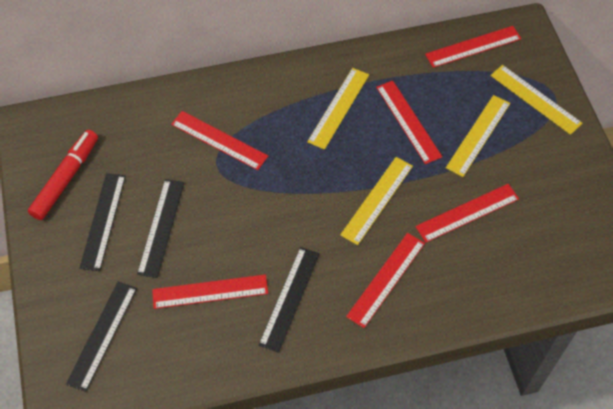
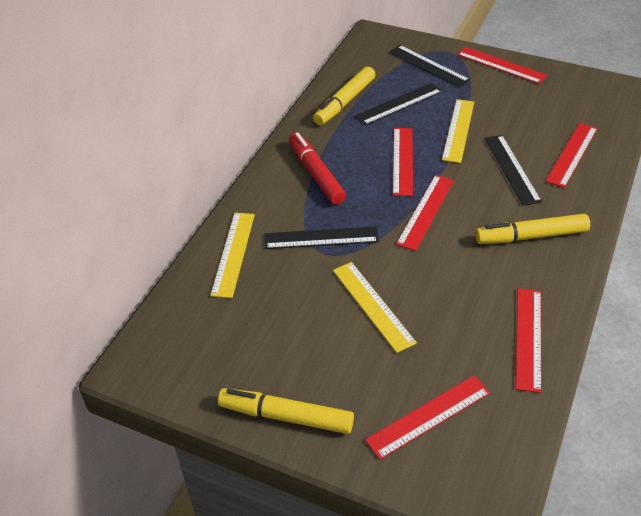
yellow marker: 0 -> 3
yellow ruler: 4 -> 3

